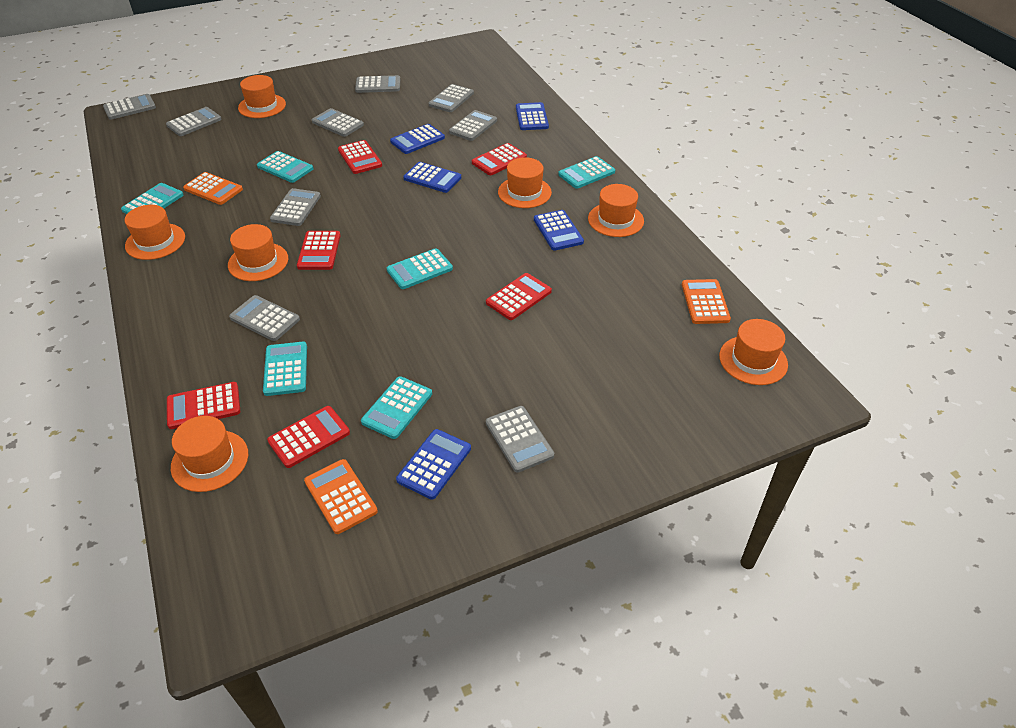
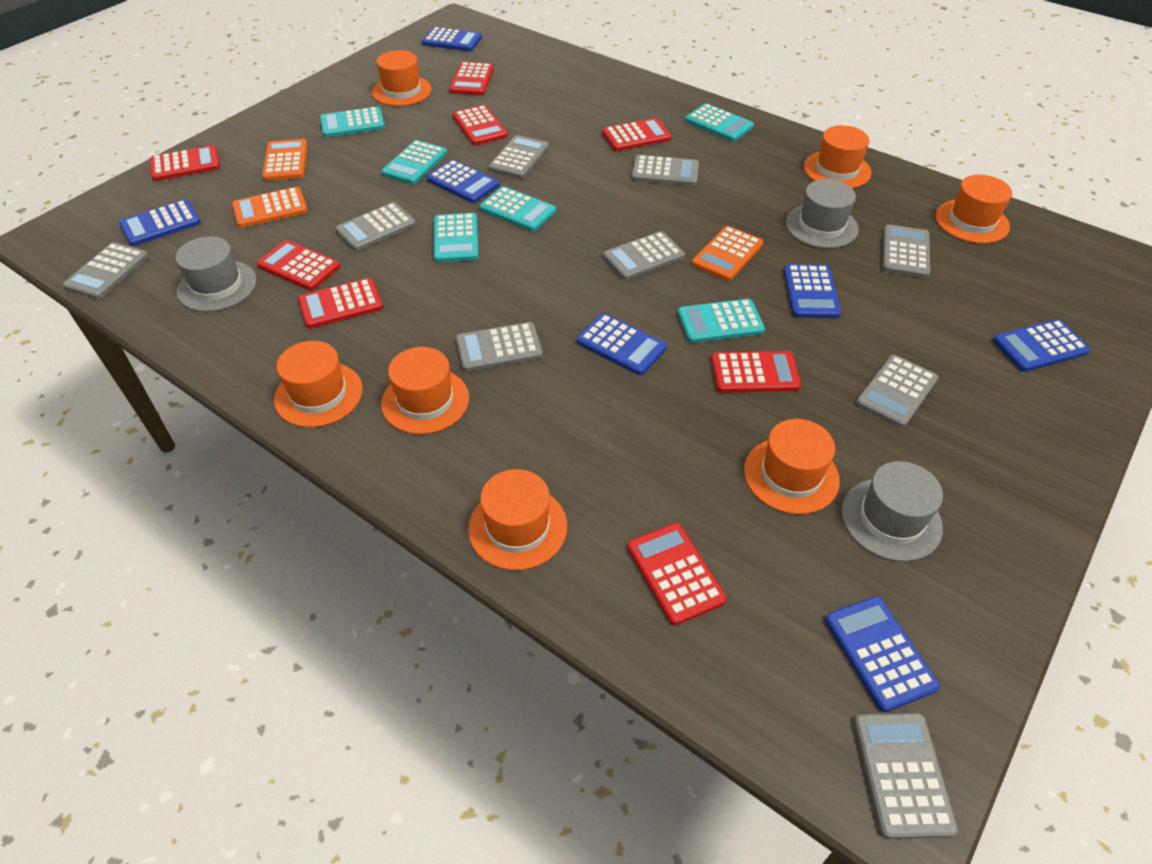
blue calculator: 5 -> 7
grey hat: 0 -> 3
red calculator: 6 -> 8

